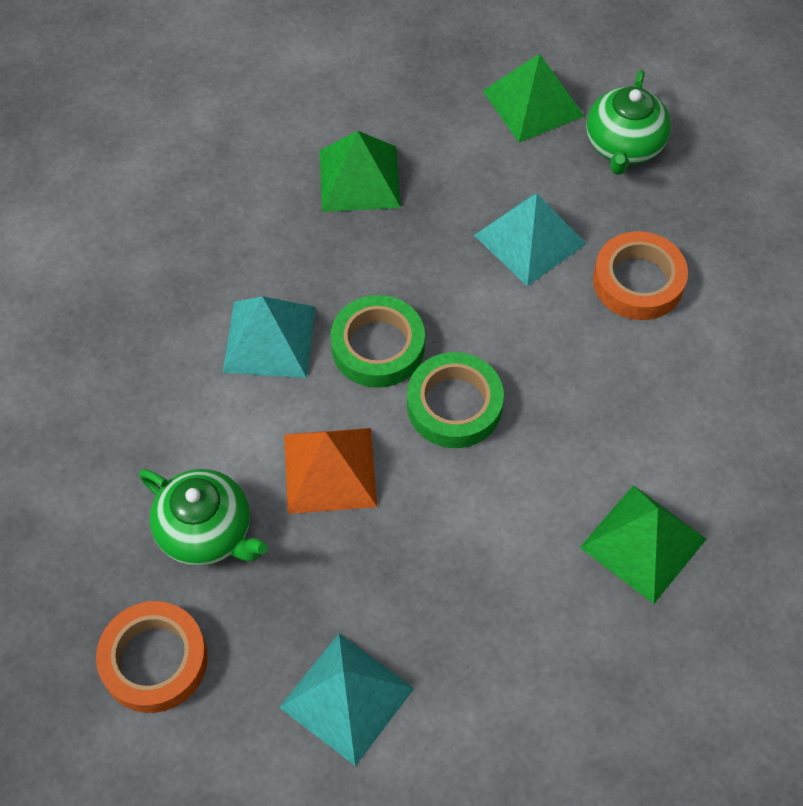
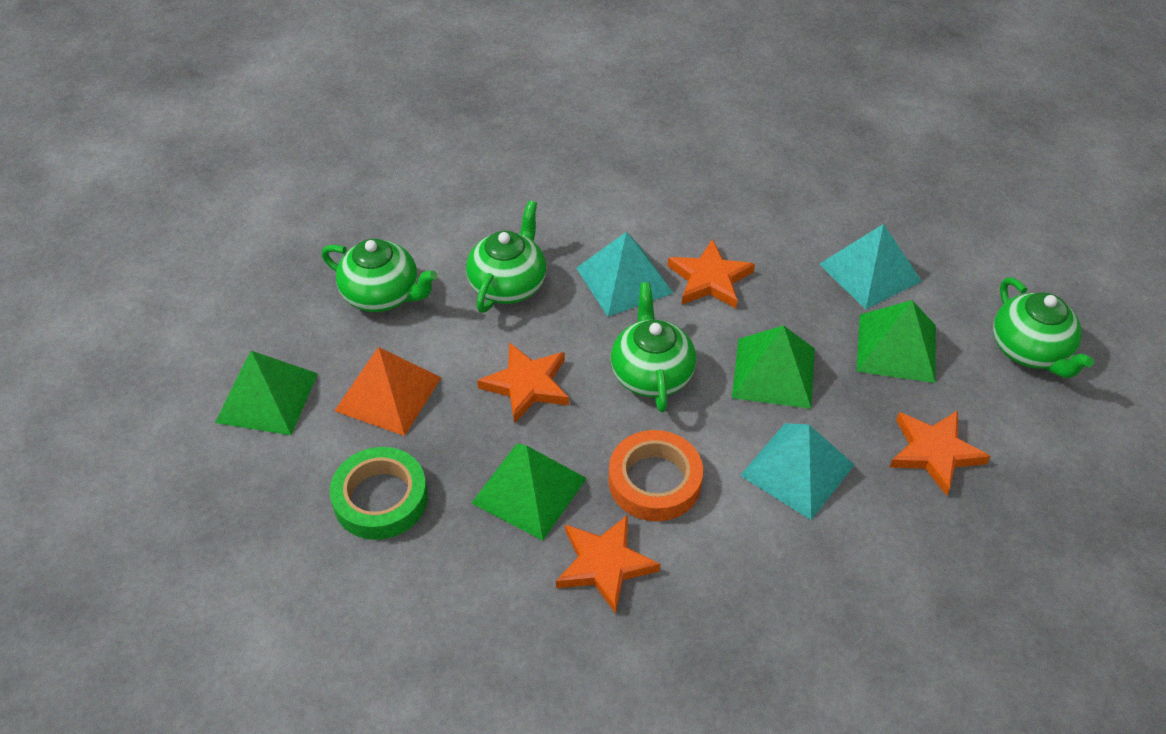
green pyramid: 3 -> 4
green tape: 2 -> 1
green teapot: 2 -> 4
orange star: 0 -> 4
orange tape: 2 -> 1

